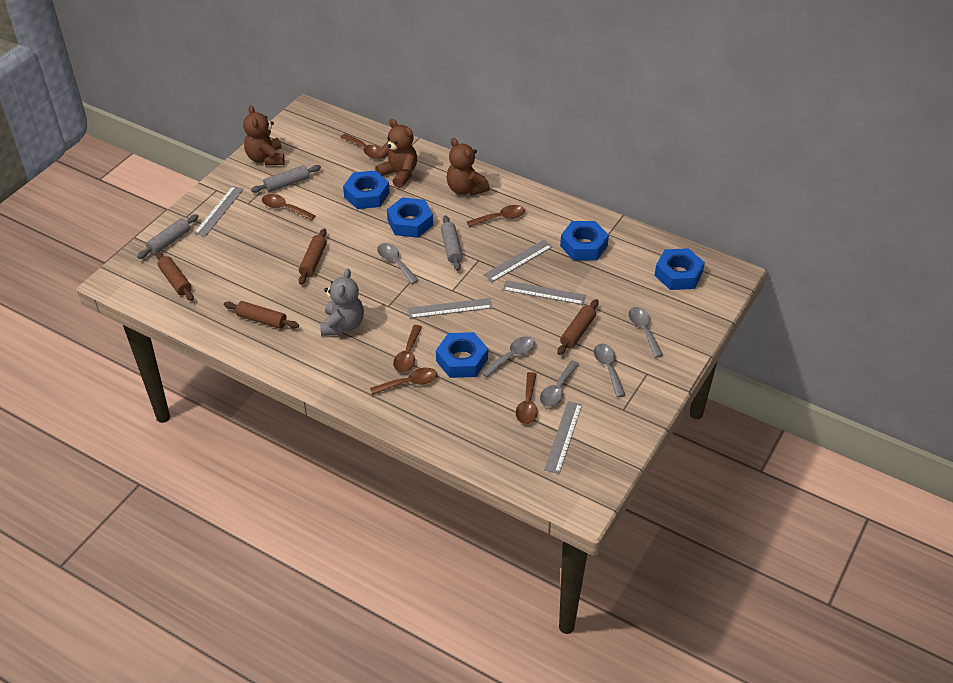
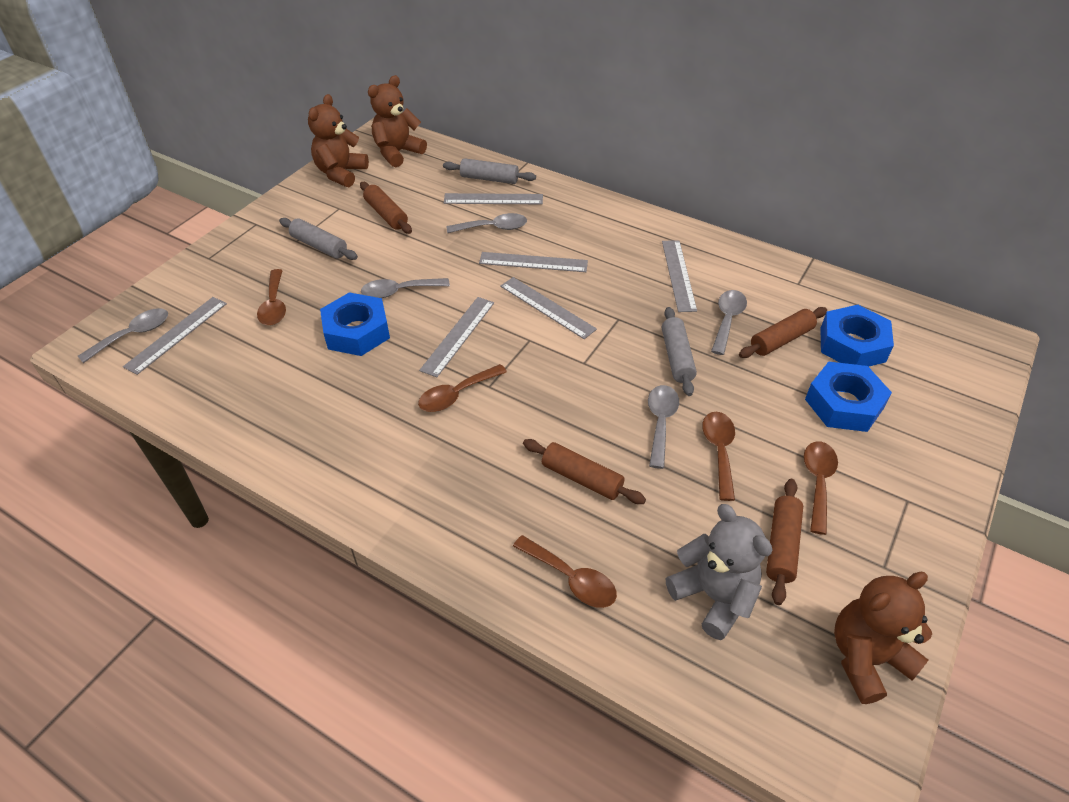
blue nut: 5 -> 3
brown spoon: 6 -> 5
grey ruler: 5 -> 6

